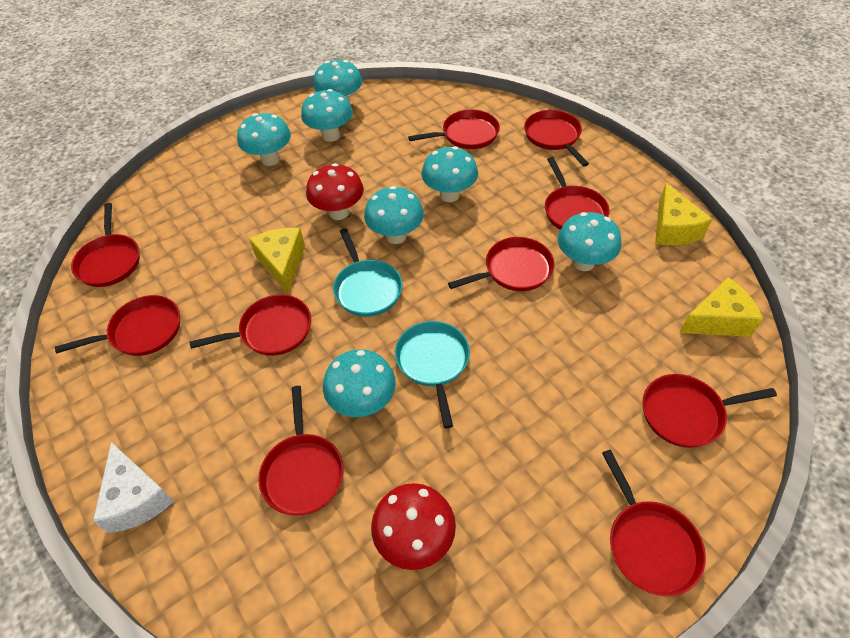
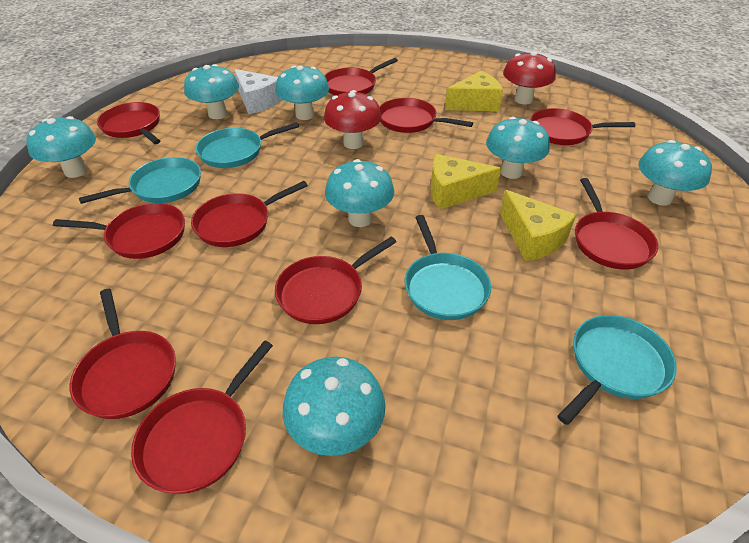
turquoise pan: 2 -> 4

